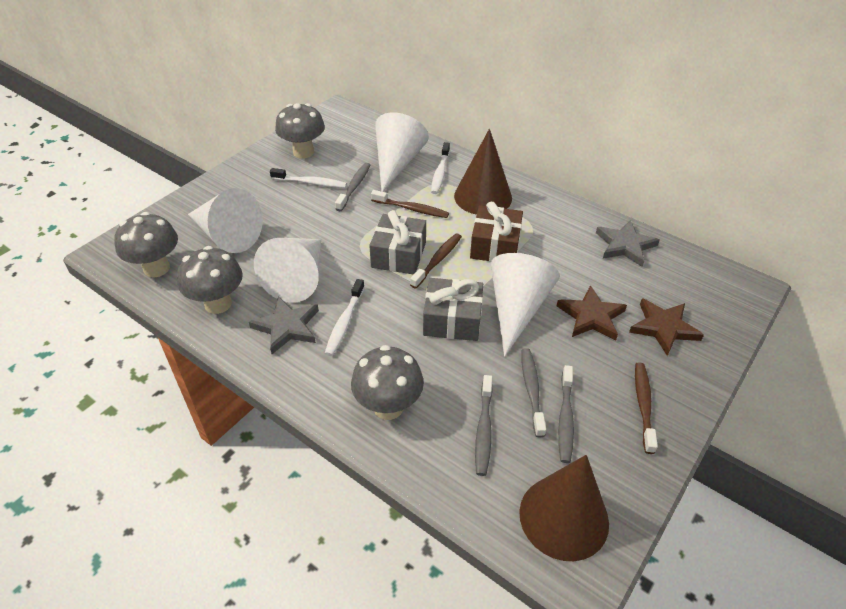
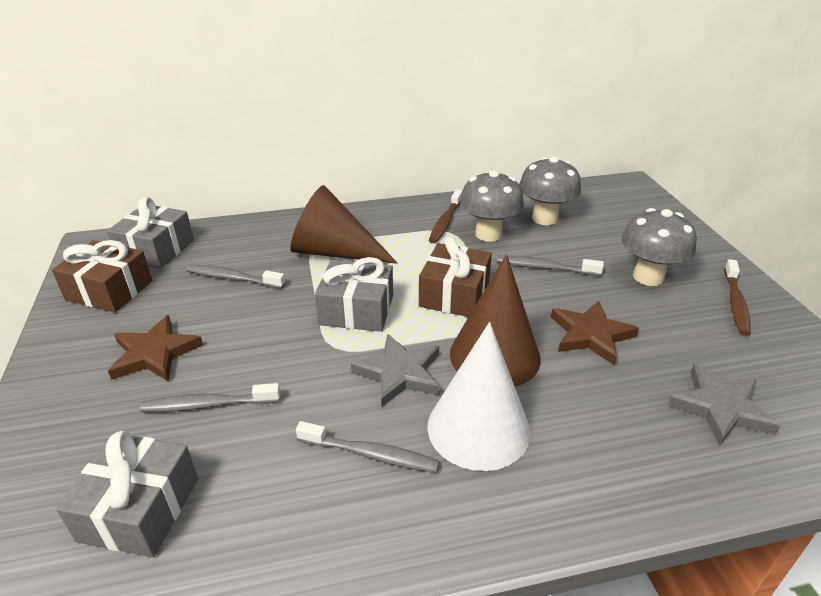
brown gift: 1 -> 2
brown toothbrush: 3 -> 2
grey gift: 2 -> 3
grey mushroom: 4 -> 3
white cone: 4 -> 1
white toothbrush: 3 -> 0

